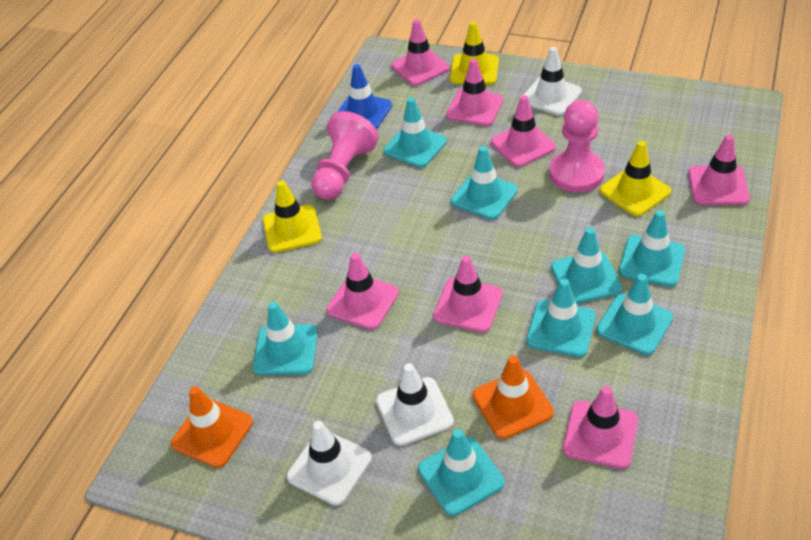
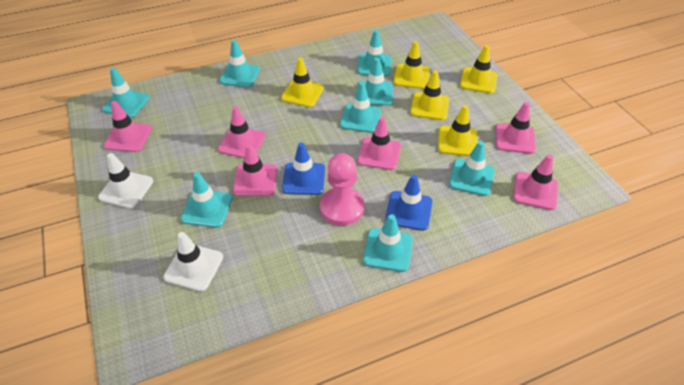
blue traffic cone: 1 -> 2
orange traffic cone: 2 -> 0
pink pawn: 2 -> 1
pink traffic cone: 7 -> 6
white traffic cone: 3 -> 2
yellow traffic cone: 3 -> 5

